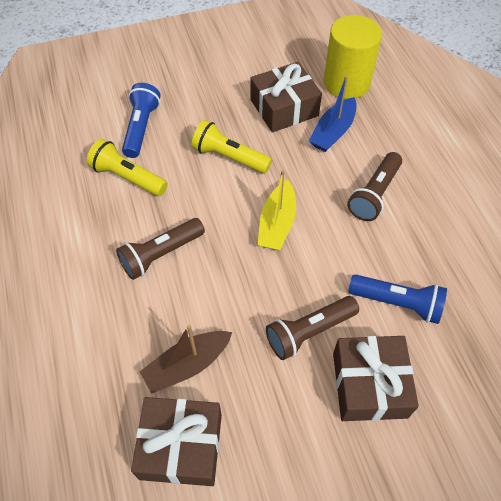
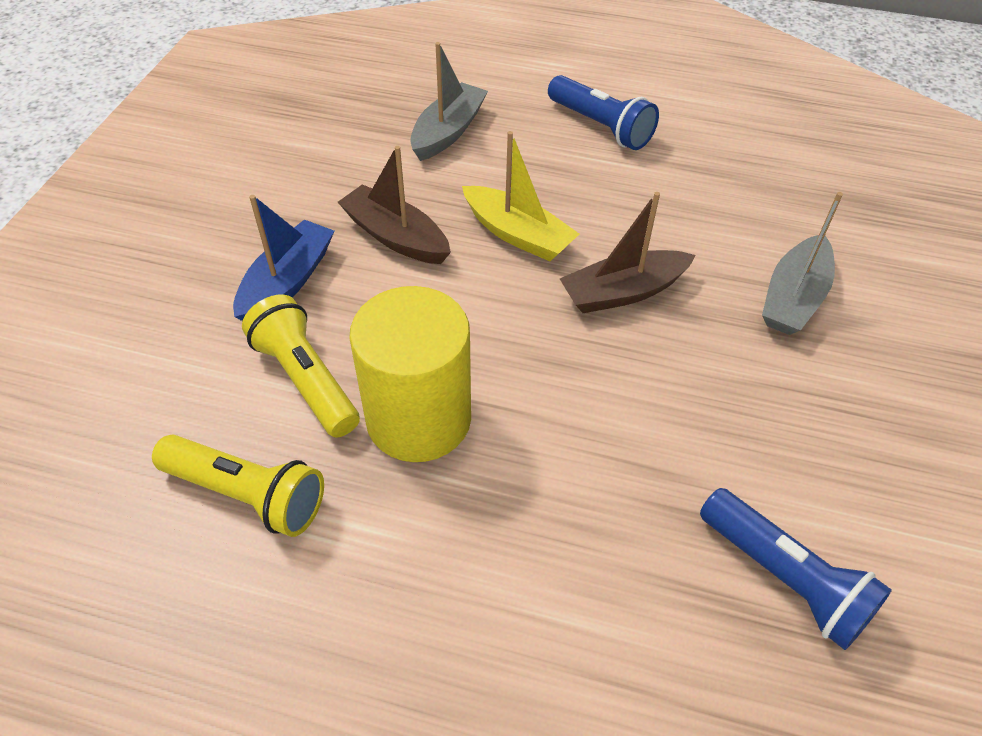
brown boat: 1 -> 2
brown flashlight: 3 -> 0
brown gift: 3 -> 0
grey boat: 0 -> 2

